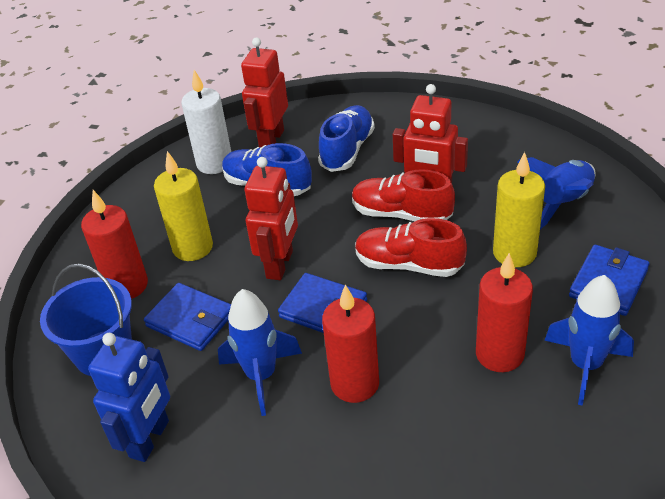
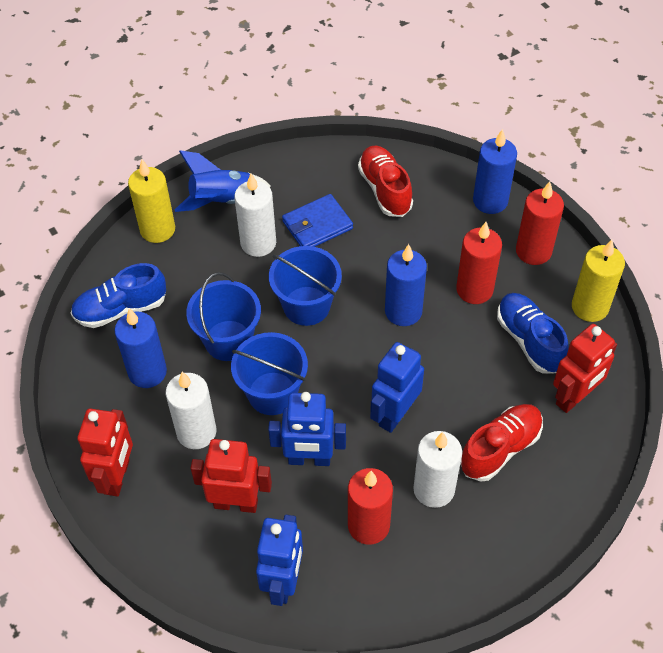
blue bucket: 1 -> 3
blue candle: 0 -> 3
blue robot: 1 -> 3
blue rocket: 3 -> 1
blue wallet: 3 -> 1
white candle: 1 -> 3

